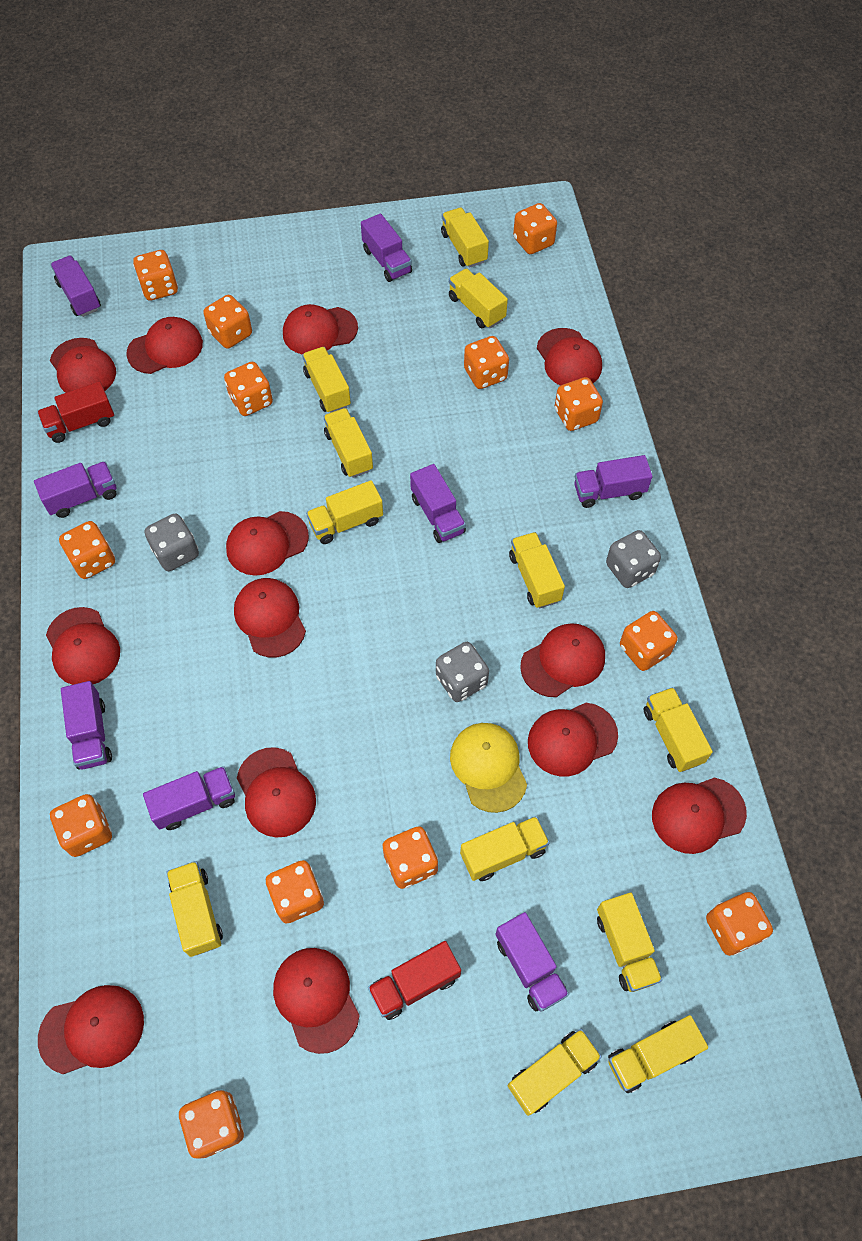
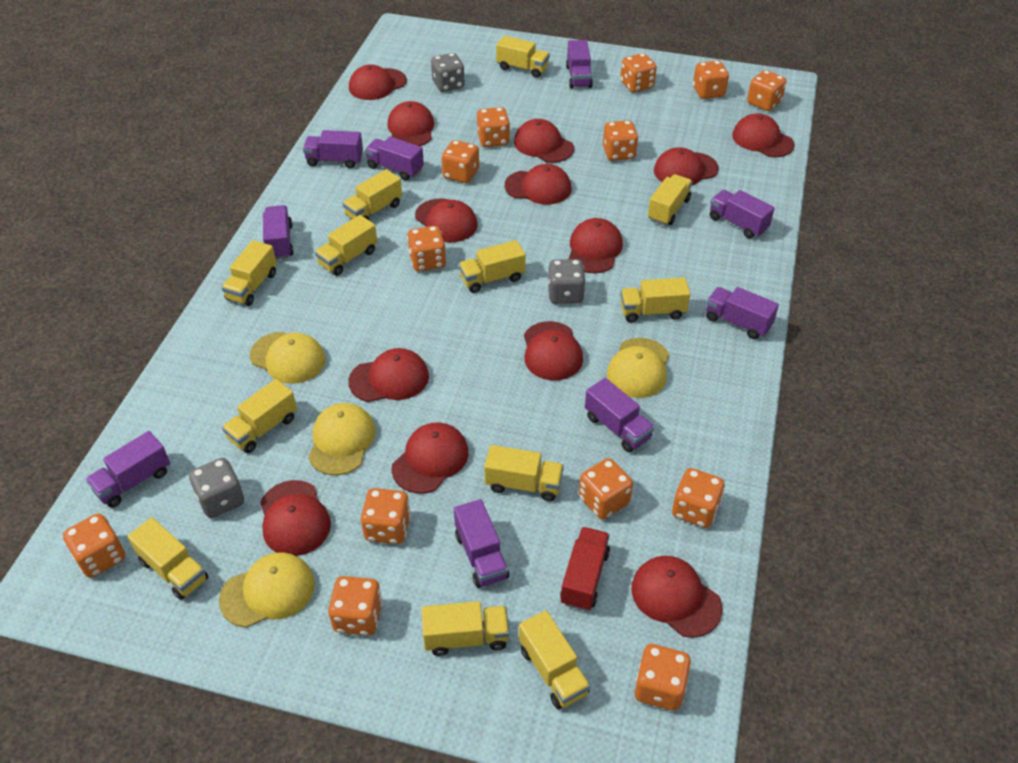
purple truck: 8 -> 9
red truck: 2 -> 1
yellow cap: 1 -> 4

